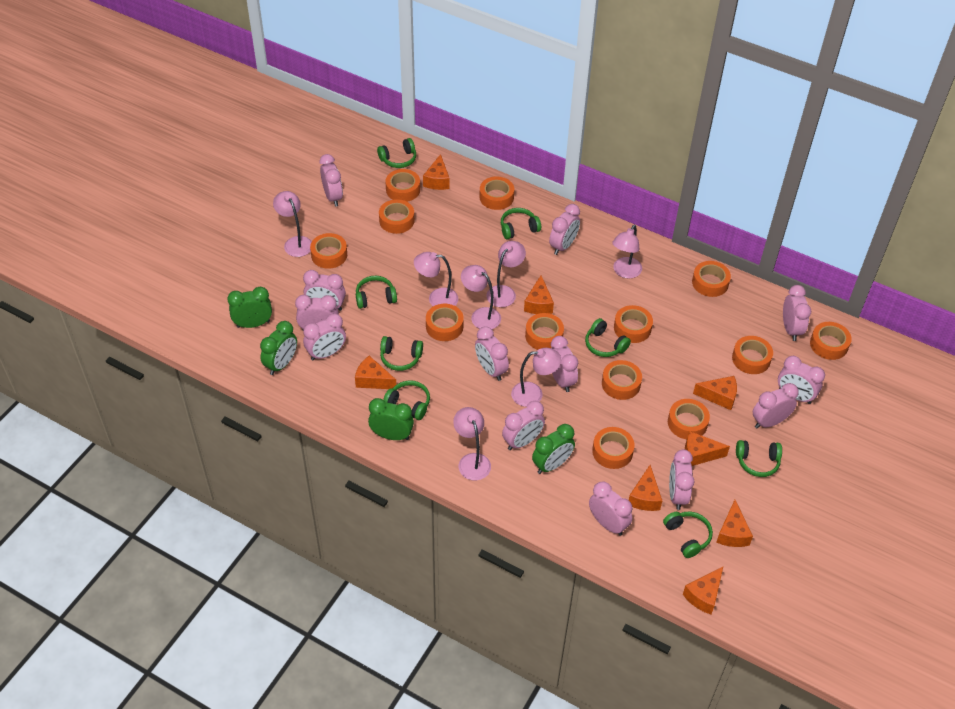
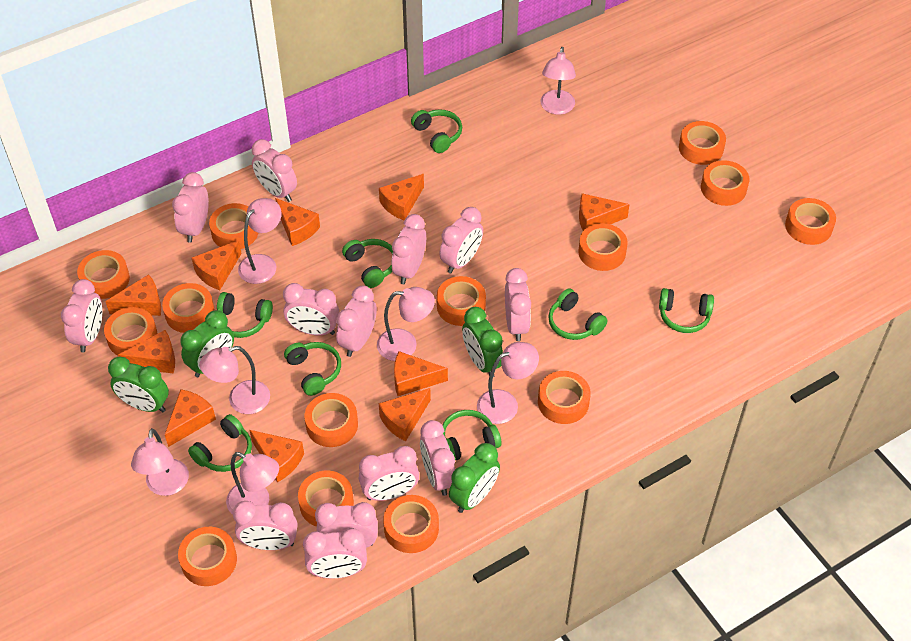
orange cheese: 8 -> 10
orange tape: 13 -> 14

